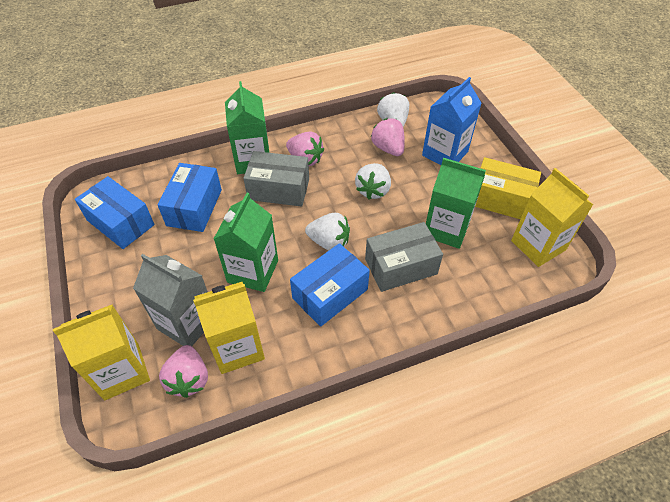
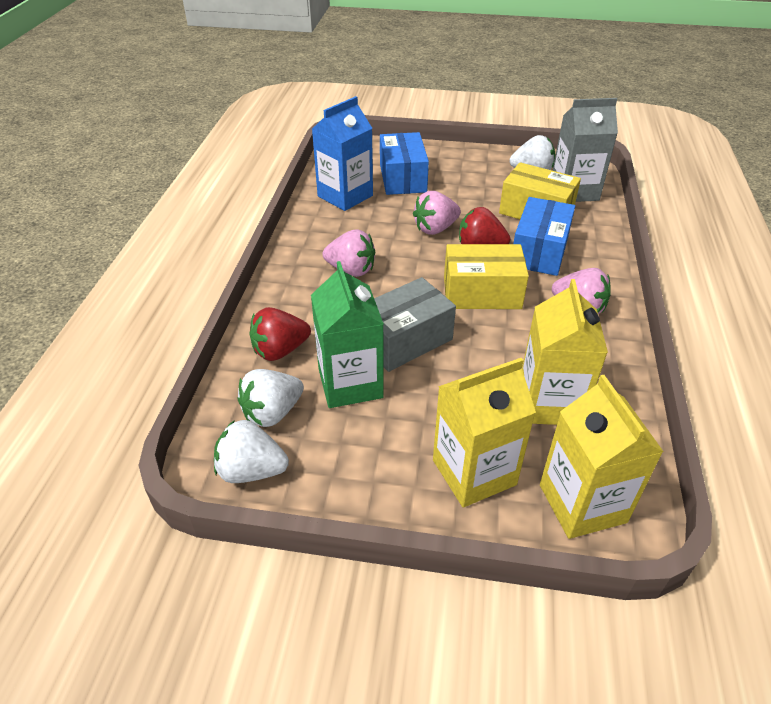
blue box: 3 -> 2
green carton: 3 -> 1
grey box: 2 -> 1
red strawberry: 0 -> 2
yellow box: 1 -> 2

